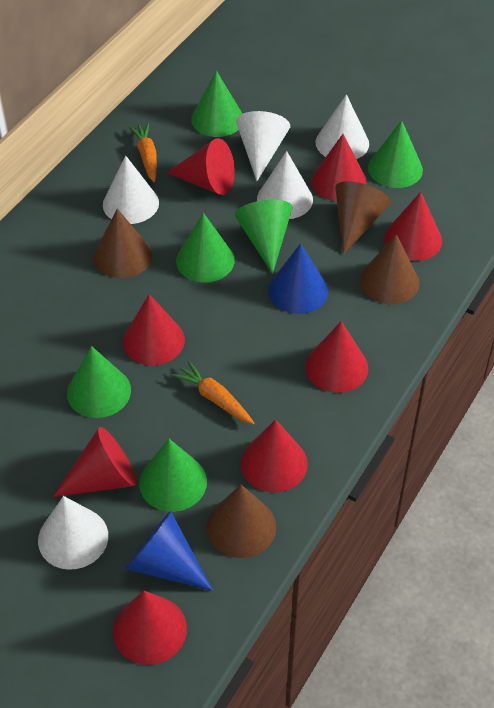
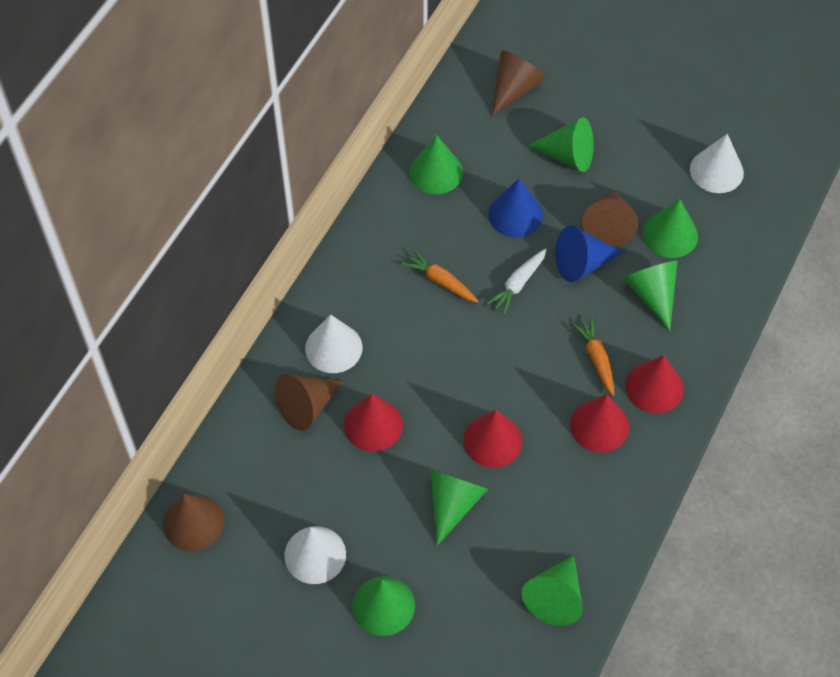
green cone: 6 -> 7
red cone: 8 -> 4
white carrot: 0 -> 1
white cone: 5 -> 3

